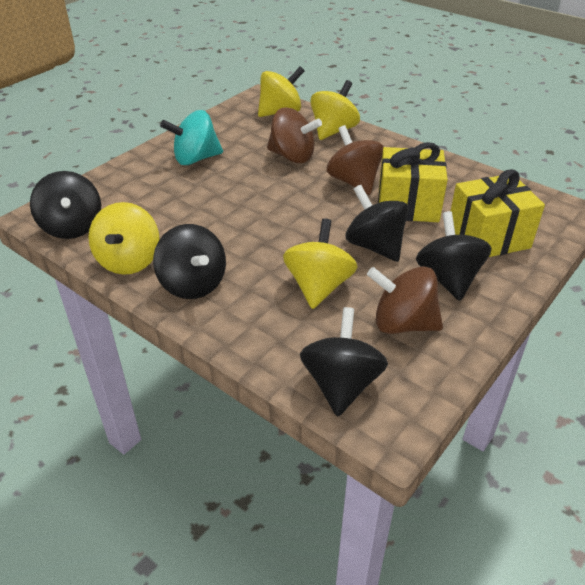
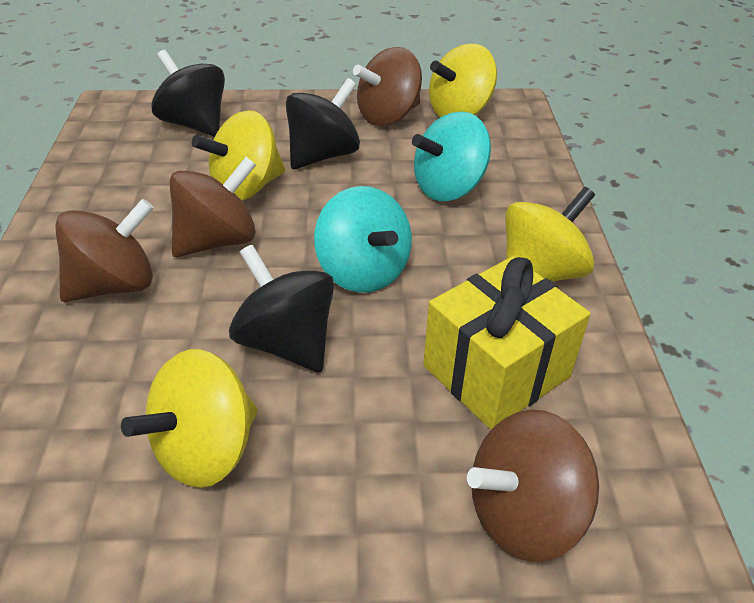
black spinning top: 5 -> 3
brown spinning top: 3 -> 4
turquoise spinning top: 1 -> 2
yellow gift: 2 -> 1

